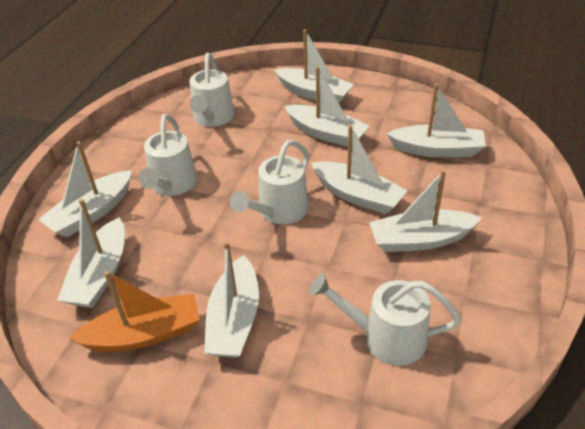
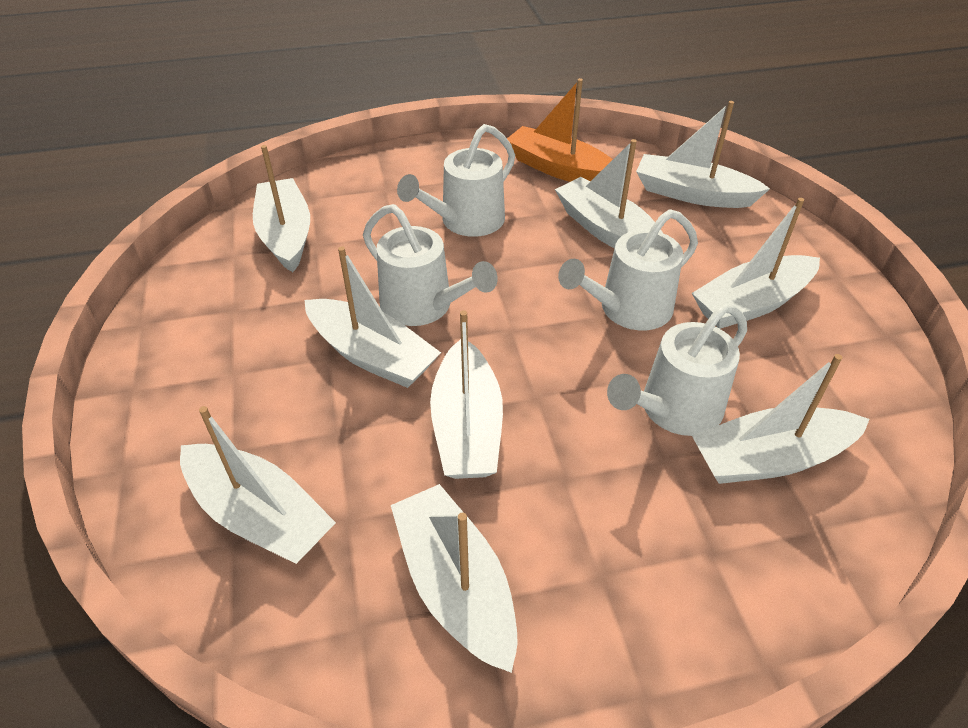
white boat: 8 -> 9

